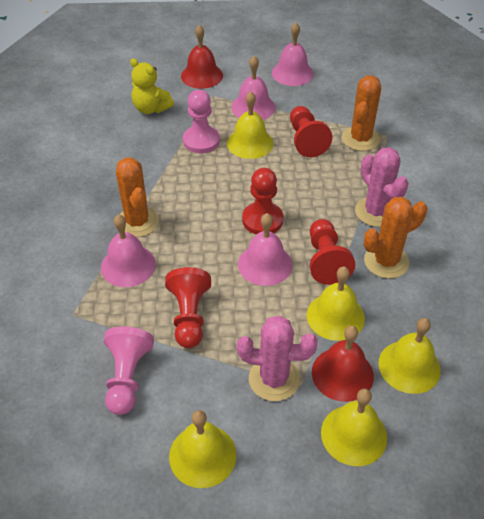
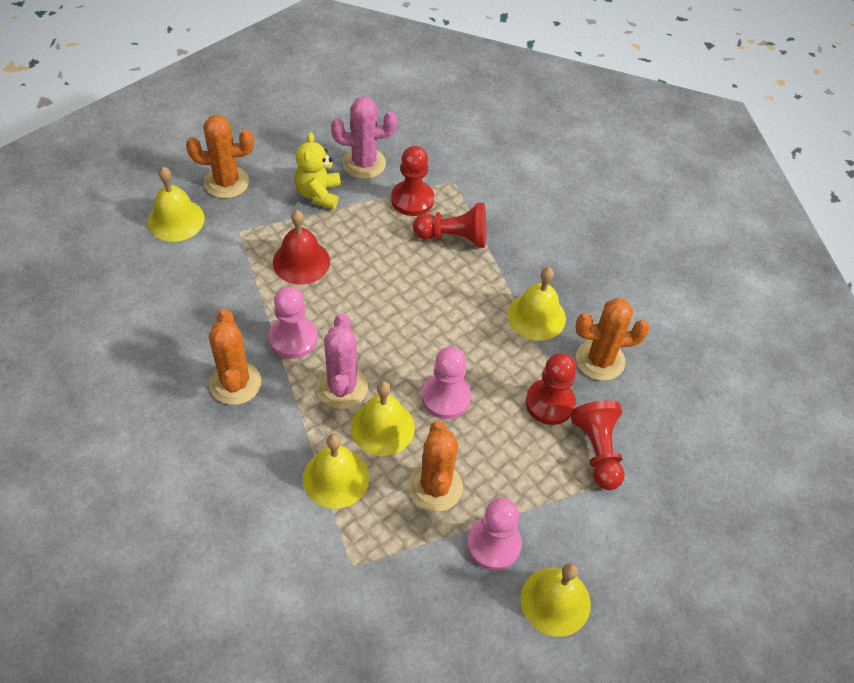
orange cactus: 3 -> 4
pink bell: 4 -> 0
pink pawn: 2 -> 3
red bell: 2 -> 1

